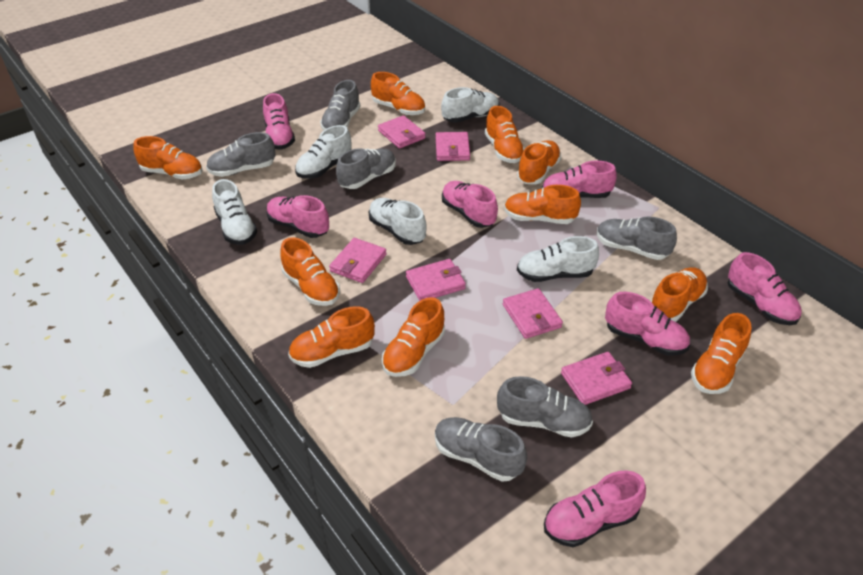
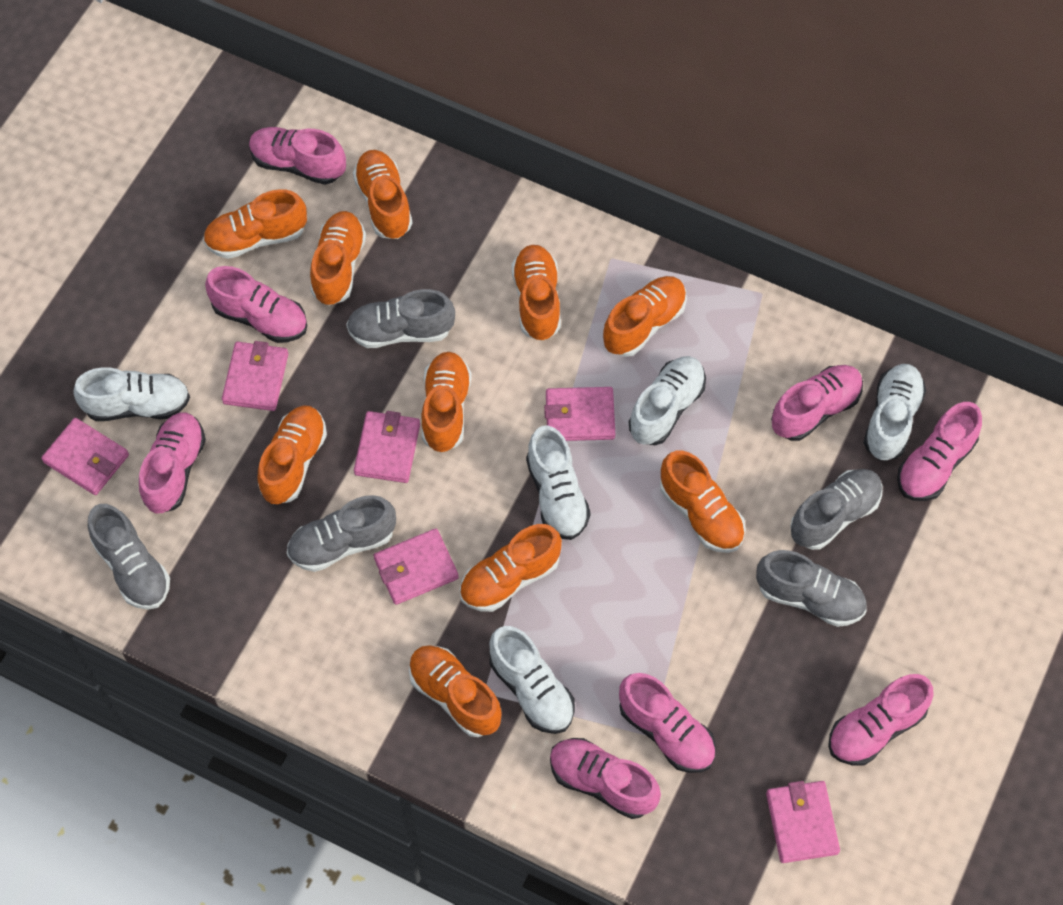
grey shoe: 6 -> 5
pink shoe: 7 -> 8

